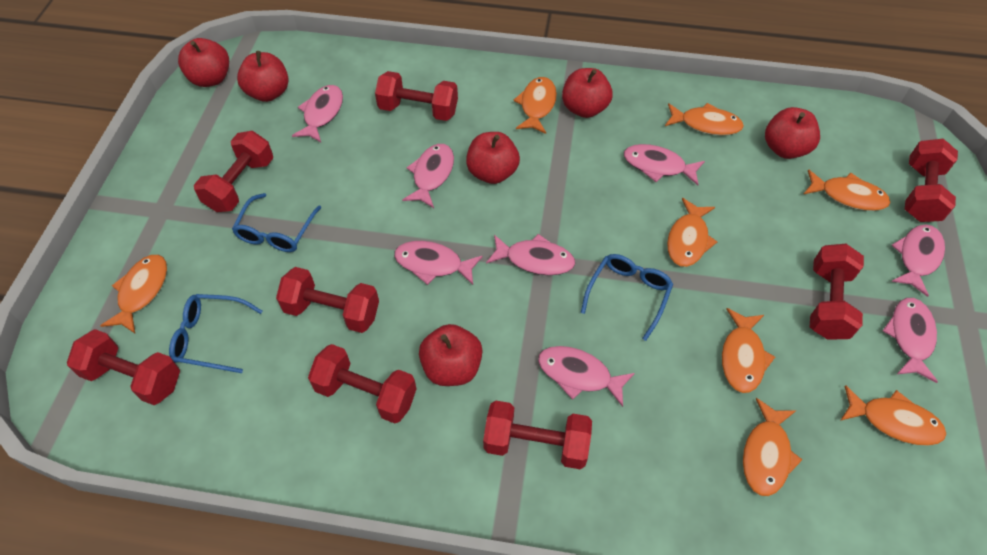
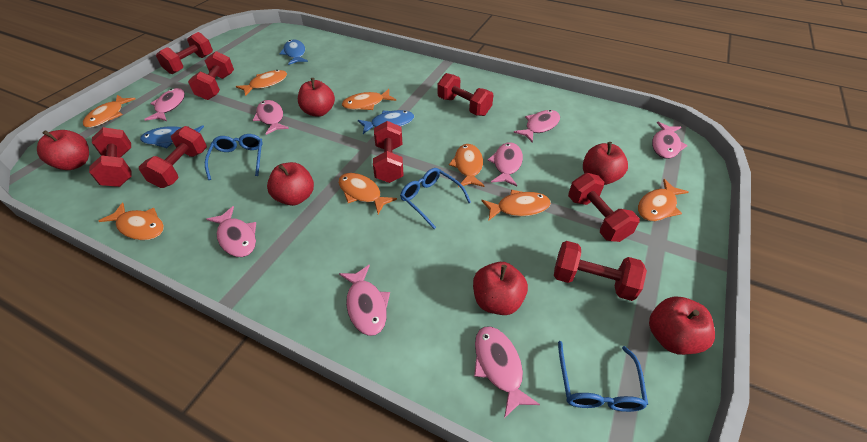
blue fish: 0 -> 3

